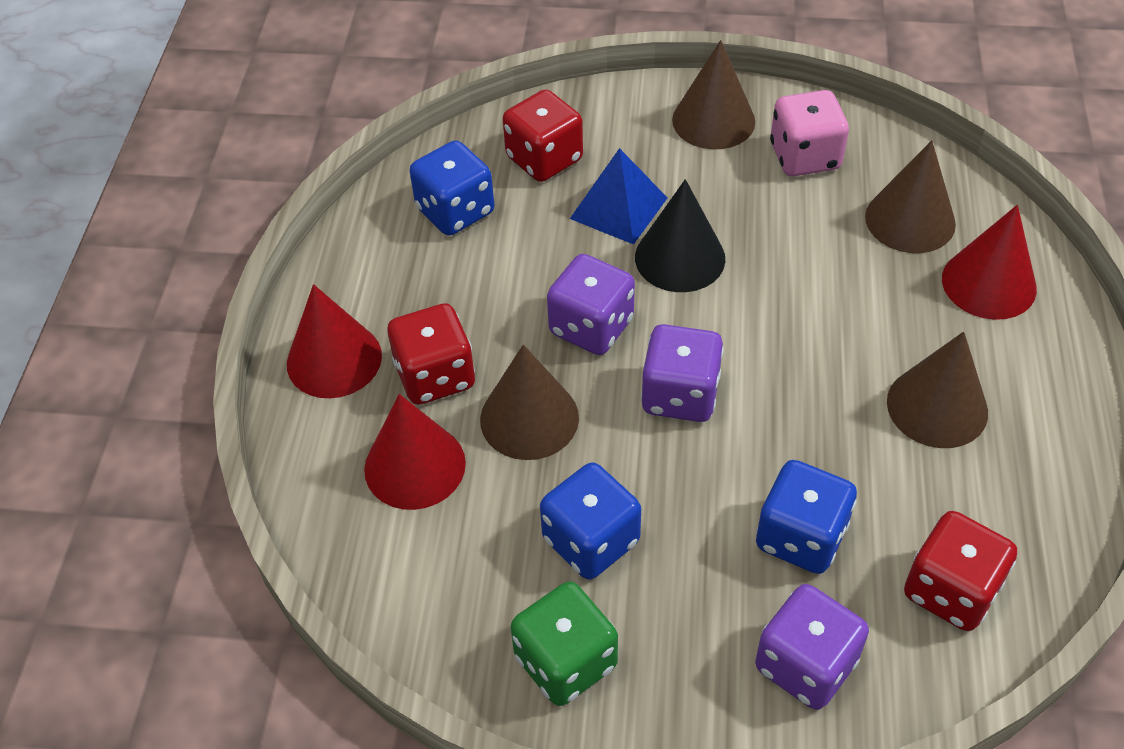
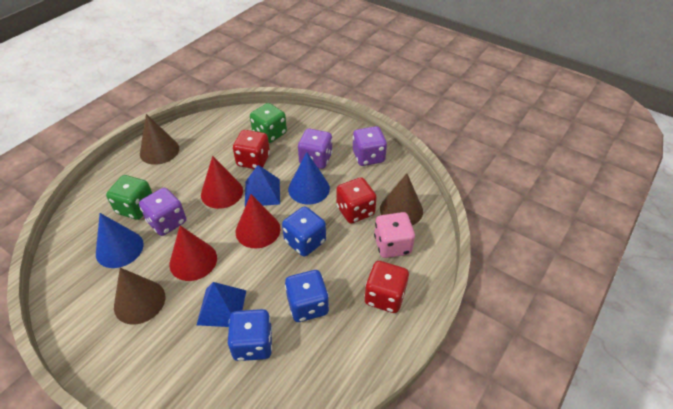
black cone: 1 -> 0
blue cone: 0 -> 2
blue pyramid: 1 -> 2
brown cone: 4 -> 3
green dice: 1 -> 2

